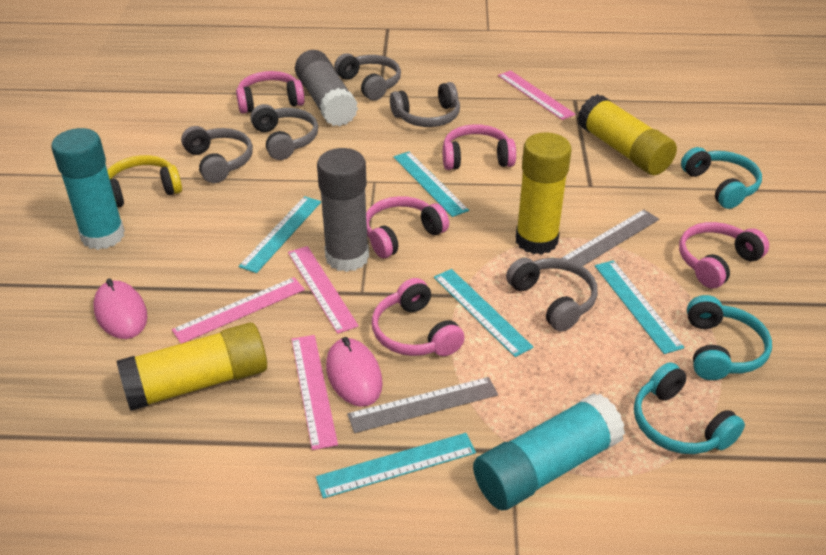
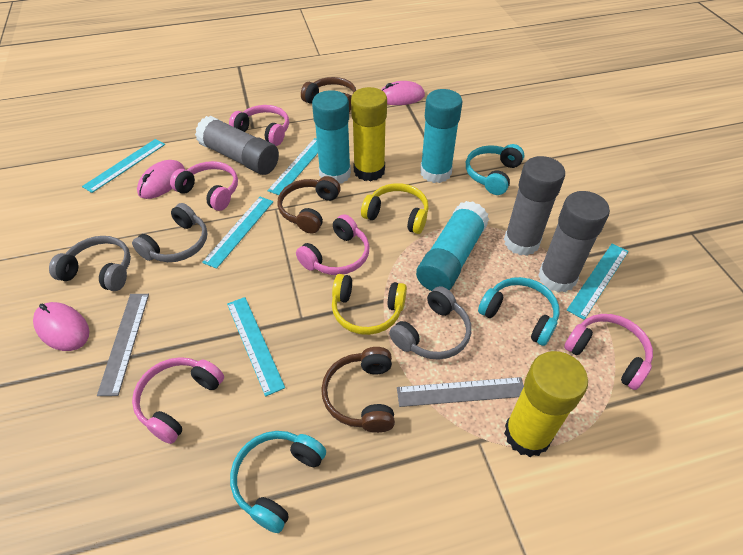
brown headphones: 0 -> 3
grey glue stick: 2 -> 3
grey headphones: 5 -> 3
pink mouse: 2 -> 3
pink ruler: 4 -> 0
turquoise glue stick: 2 -> 3
yellow glue stick: 3 -> 2
yellow headphones: 1 -> 2

